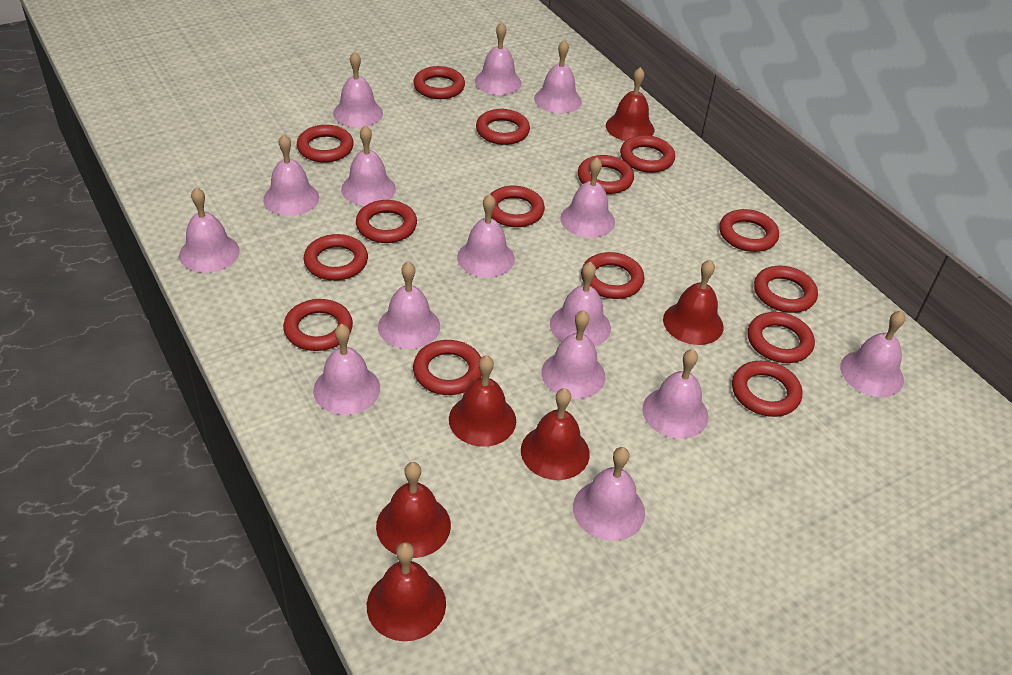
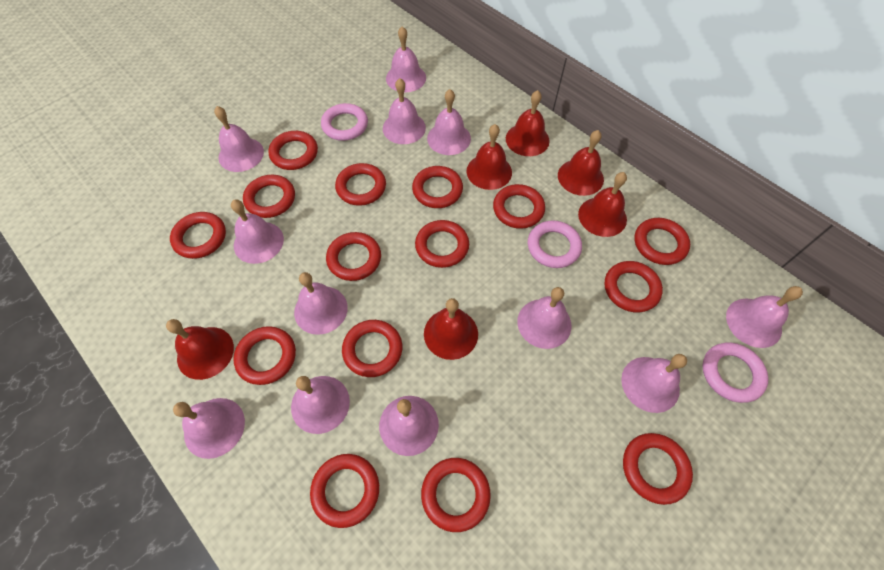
pink bell: 15 -> 12
pink ring: 0 -> 3

